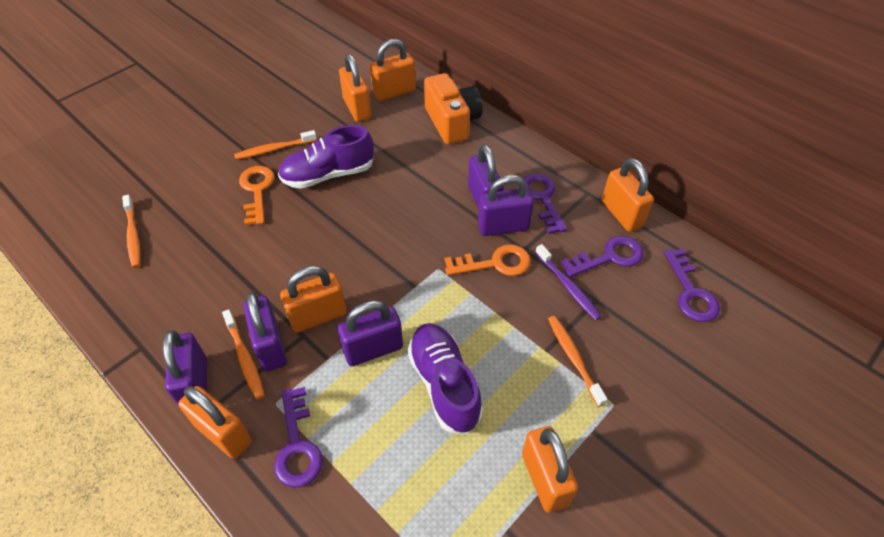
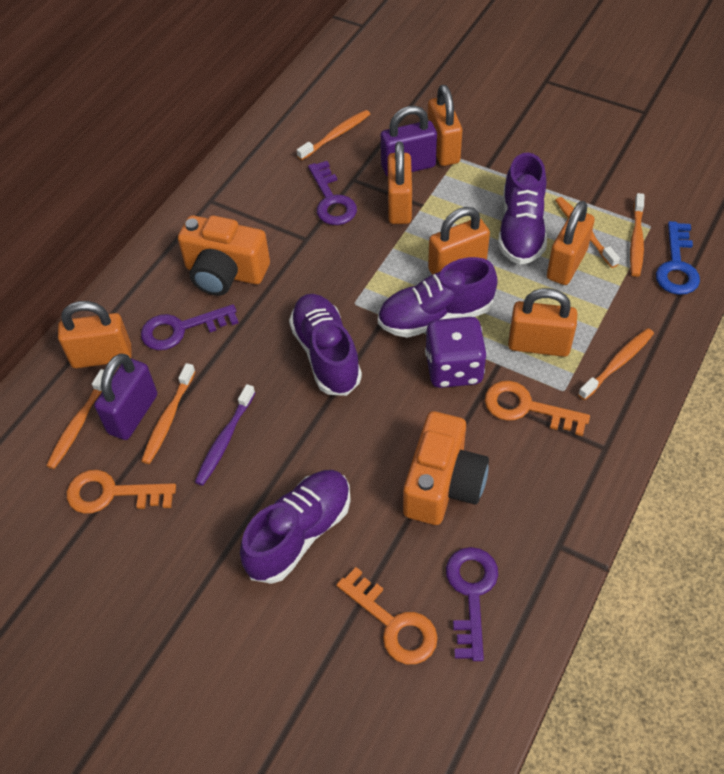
blue key: 0 -> 1
orange camera: 1 -> 2
orange key: 2 -> 3
orange toothbrush: 4 -> 6
purple dice: 0 -> 1
purple key: 4 -> 3
purple padlock: 5 -> 2
purple shoe: 2 -> 4

